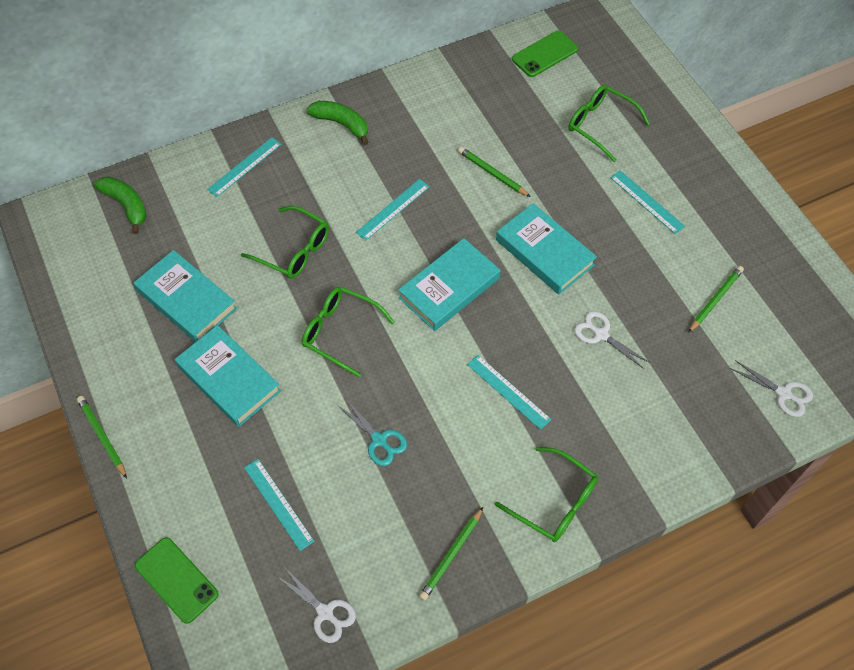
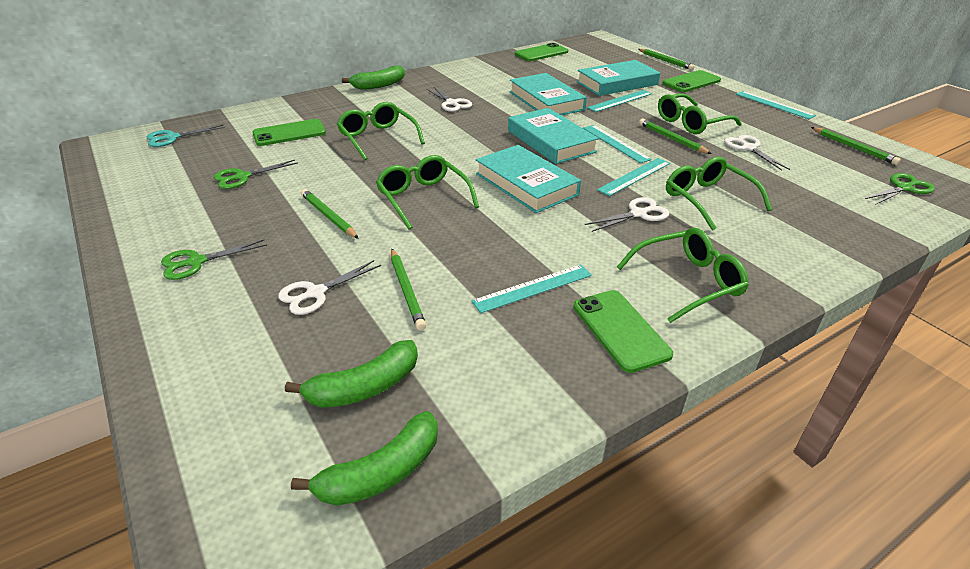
green banana: 2 -> 3
green glasses: 4 -> 5
green pencil: 4 -> 5
green phone: 2 -> 4
green scissors: 0 -> 3
white scissors: 3 -> 4

